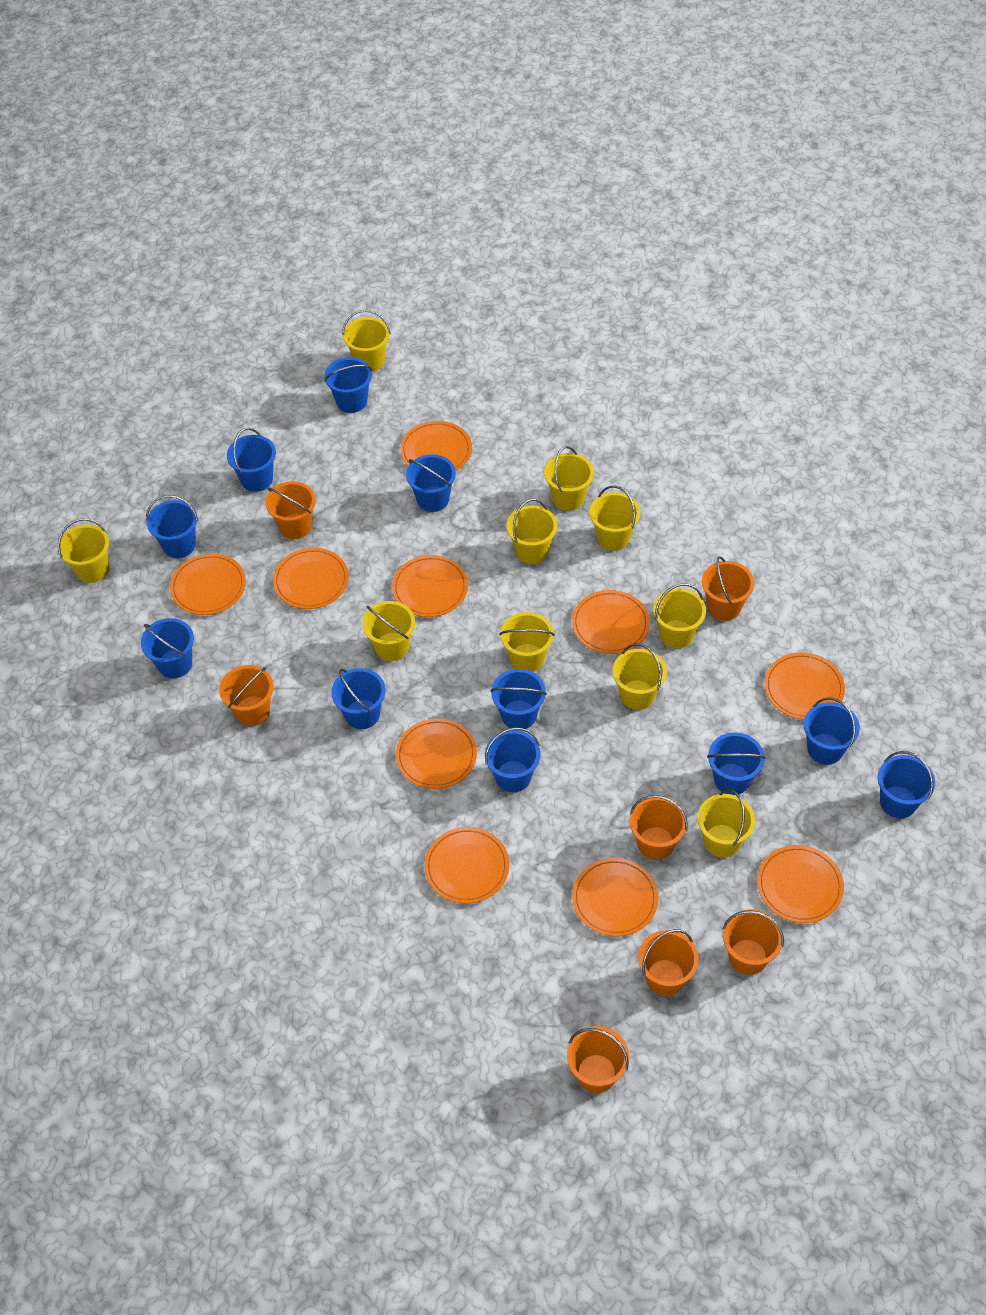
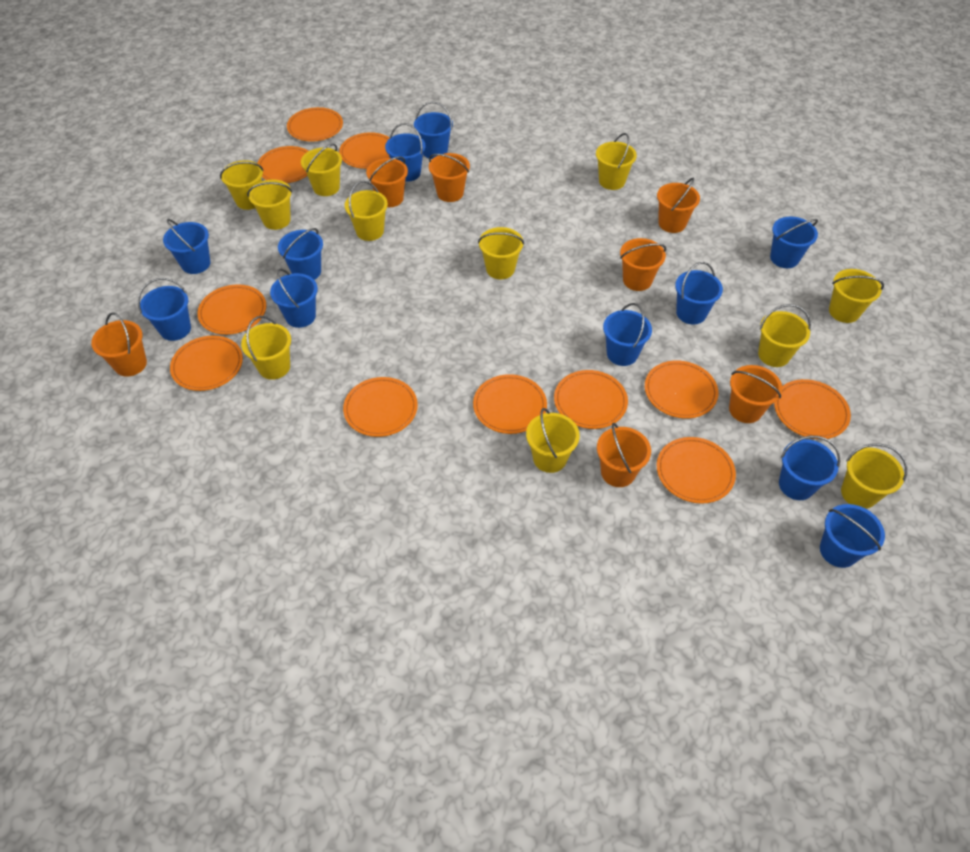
orange plate: 10 -> 11
yellow bucket: 10 -> 11

